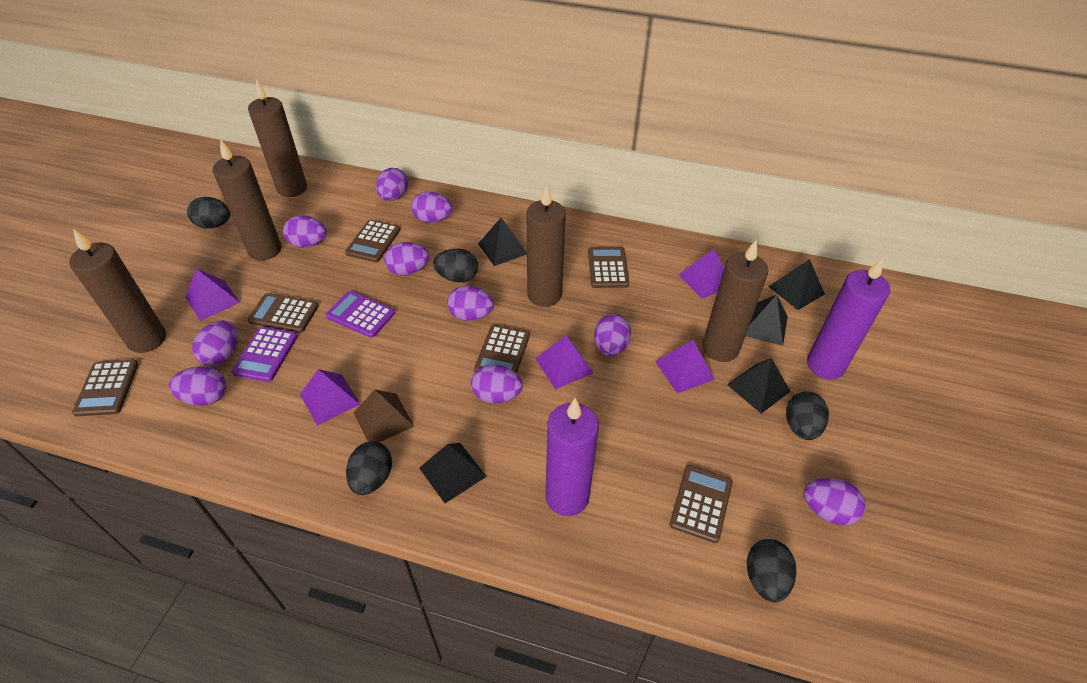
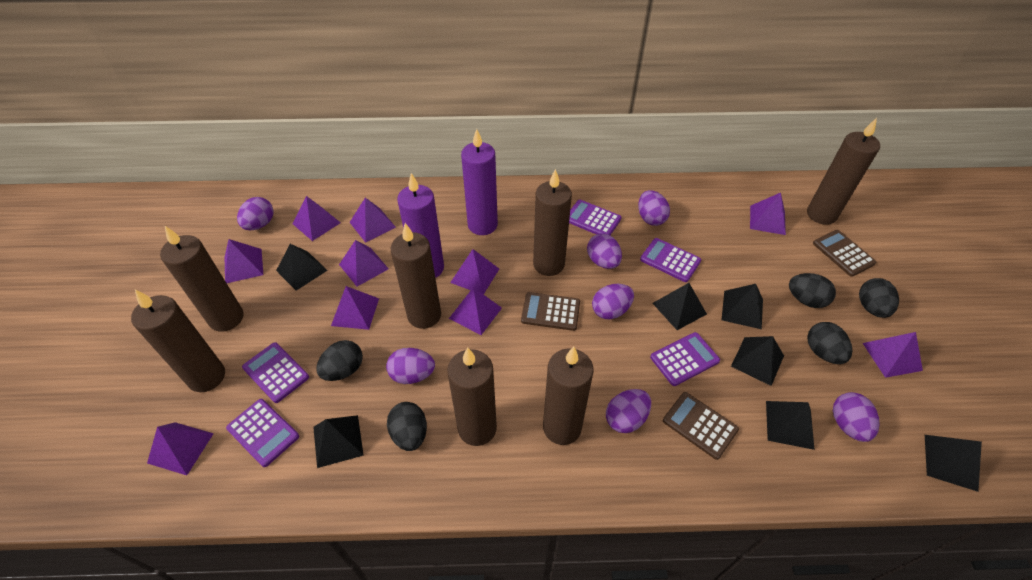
black pyramid: 5 -> 7
brown calculator: 6 -> 3
brown candle: 5 -> 7
brown pyramid: 1 -> 0
purple calculator: 2 -> 5
purple egg: 10 -> 7
purple pyramid: 5 -> 10

